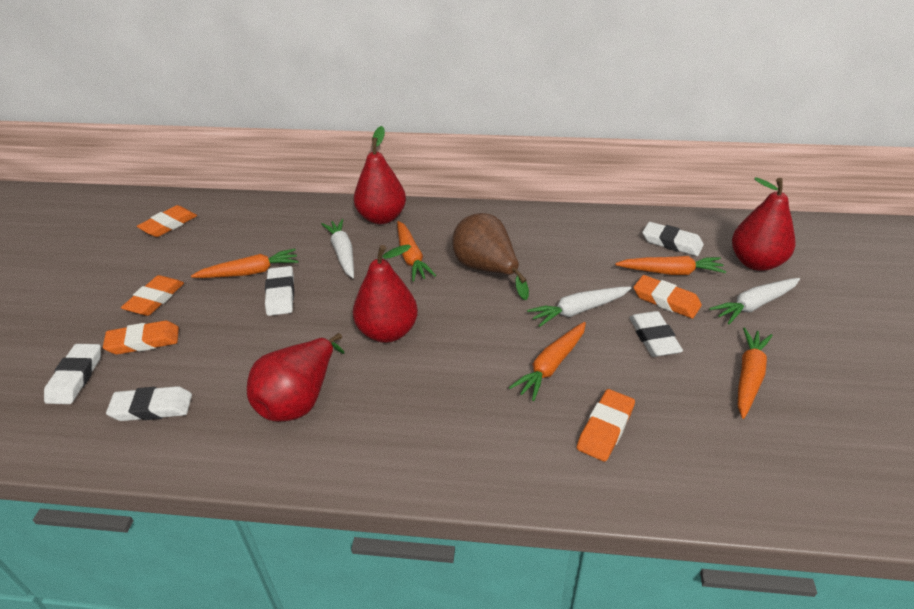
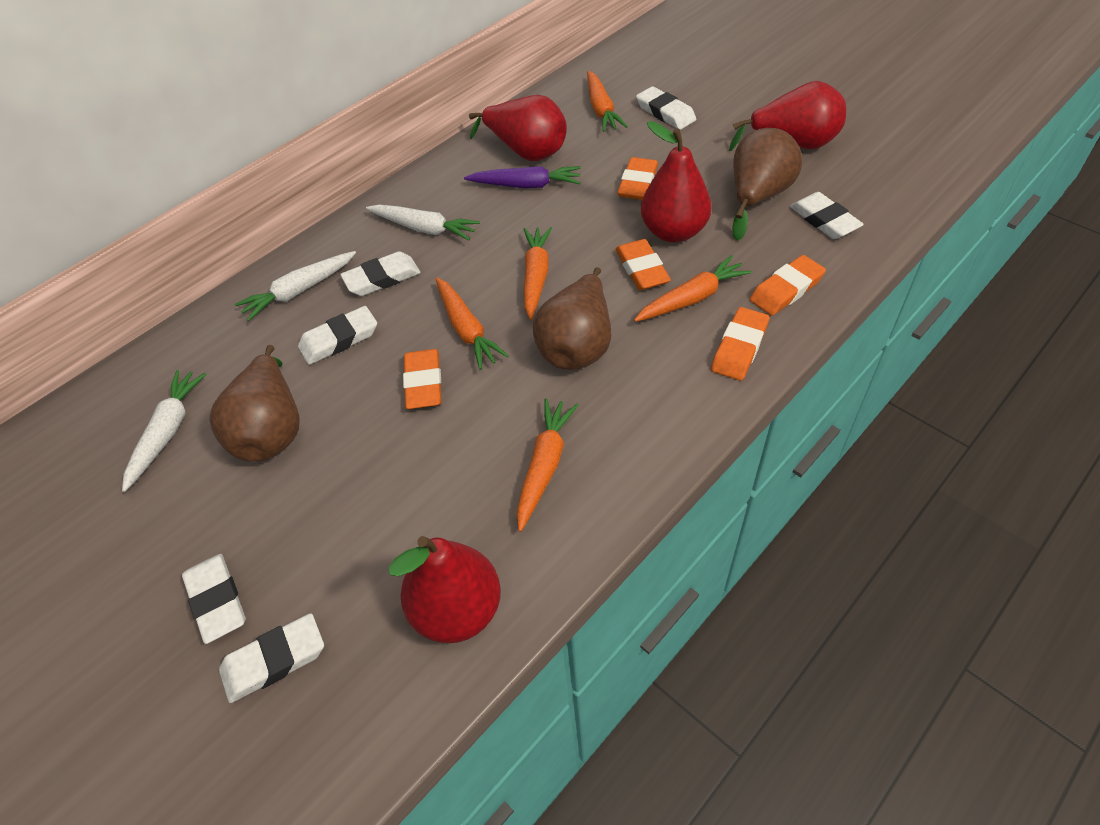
brown pear: 1 -> 3
purple carrot: 0 -> 1
white eraser: 5 -> 6

